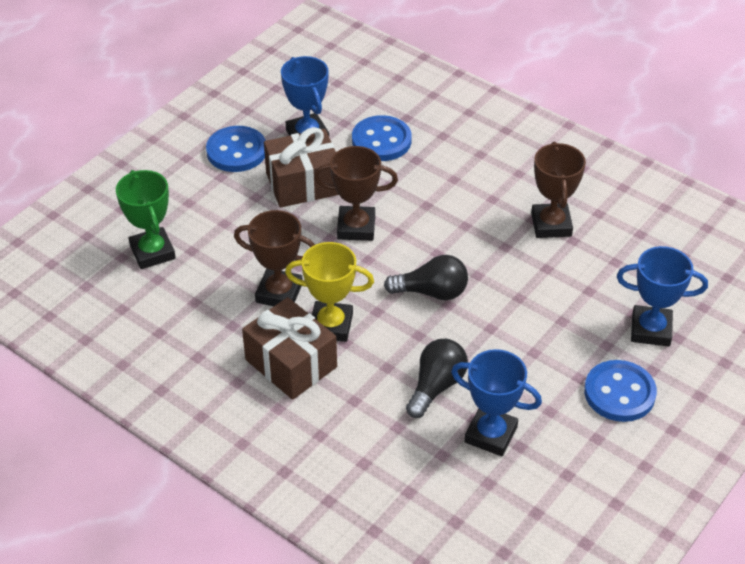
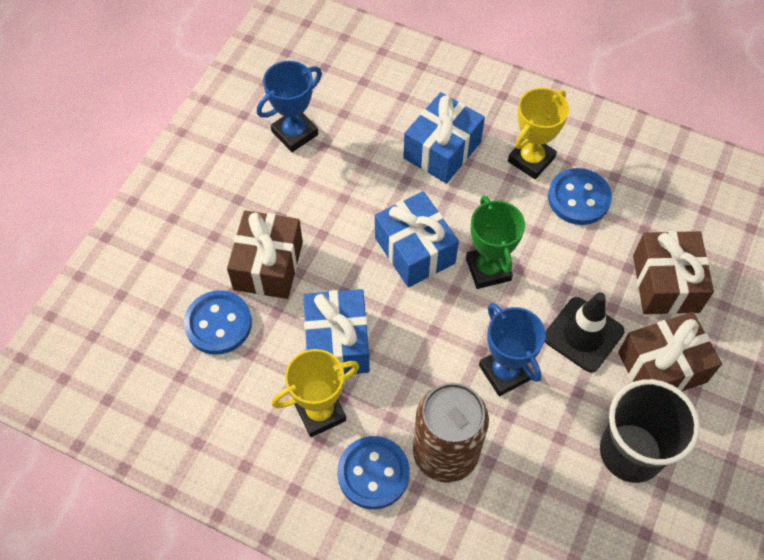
black cup: 0 -> 1
black light bulb: 2 -> 0
black traffic cone: 0 -> 1
blue gift: 0 -> 3
blue trophy: 3 -> 2
brown can: 0 -> 1
brown gift: 2 -> 3
brown trophy: 3 -> 0
yellow trophy: 1 -> 2

